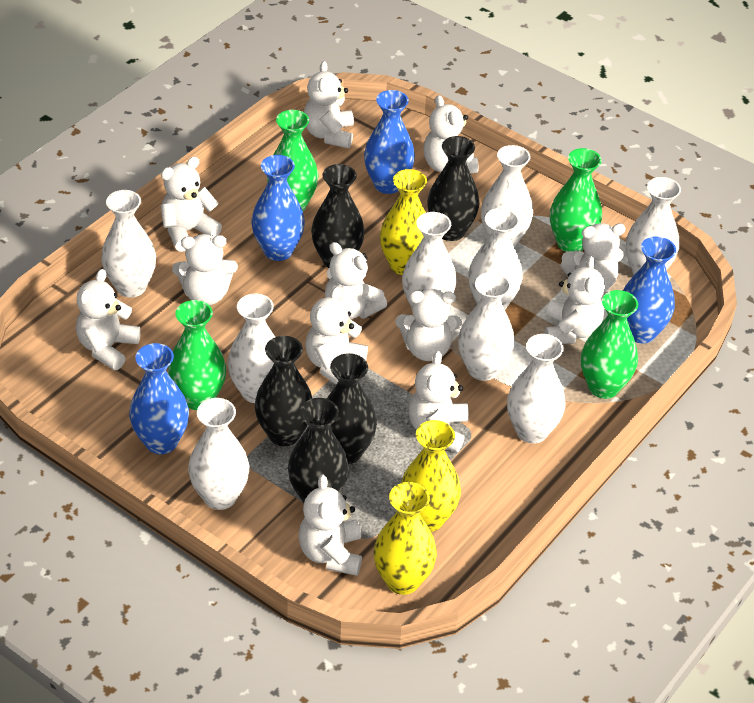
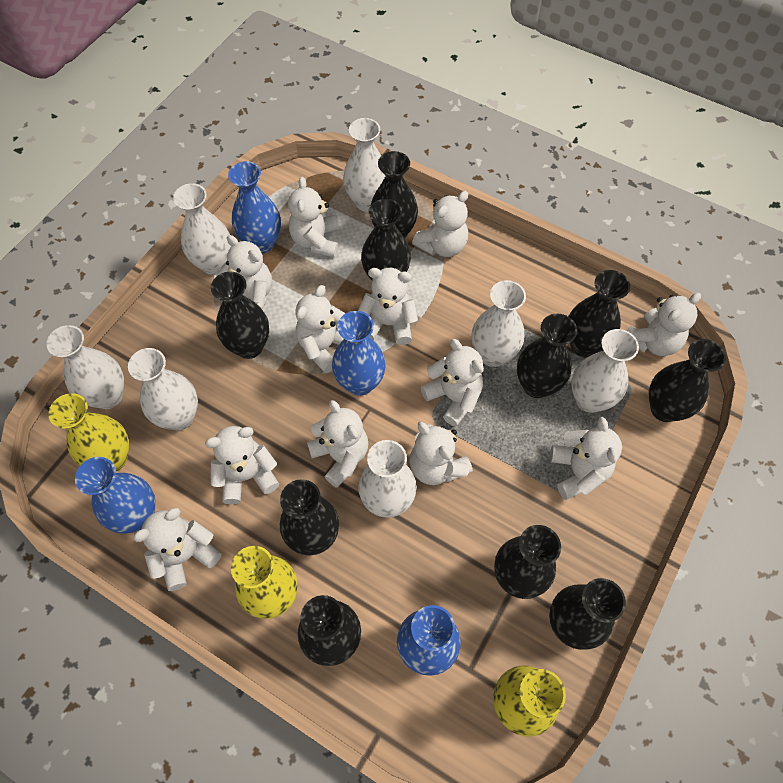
black vase: 5 -> 10
green vase: 4 -> 0
white vase: 9 -> 7

